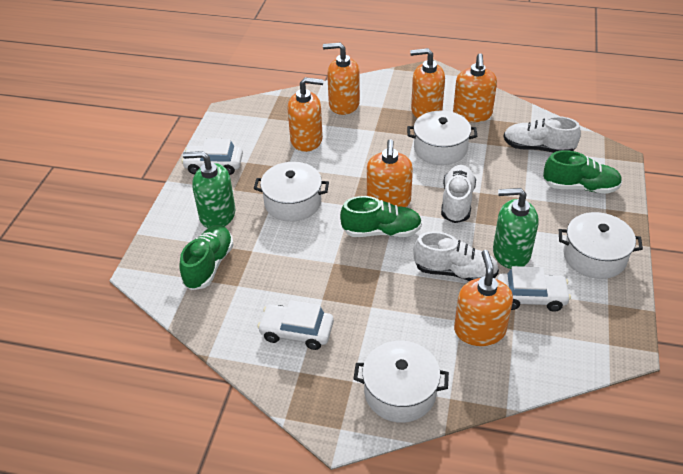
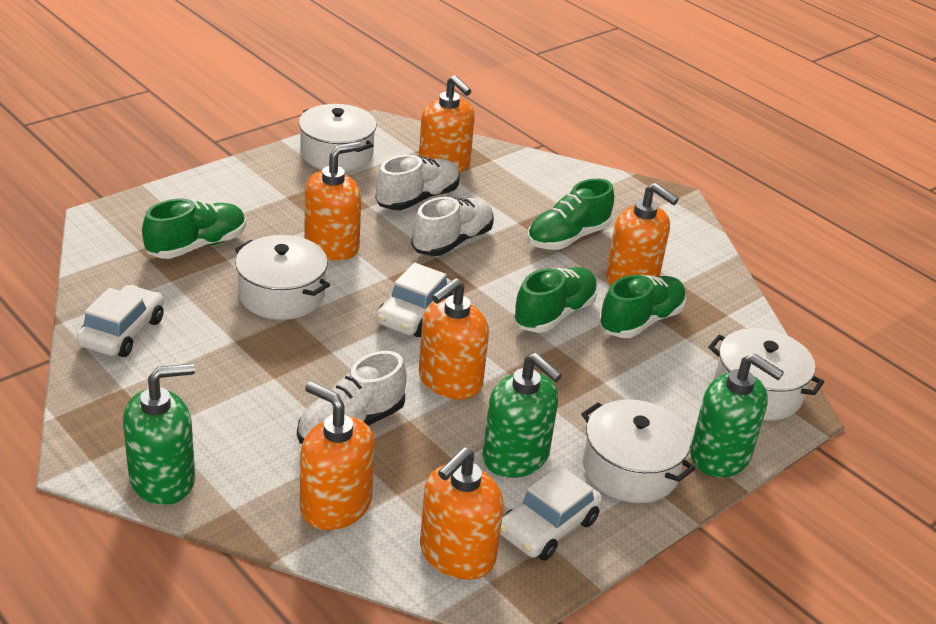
green shoe: 3 -> 4
green soap dispenser: 2 -> 3

